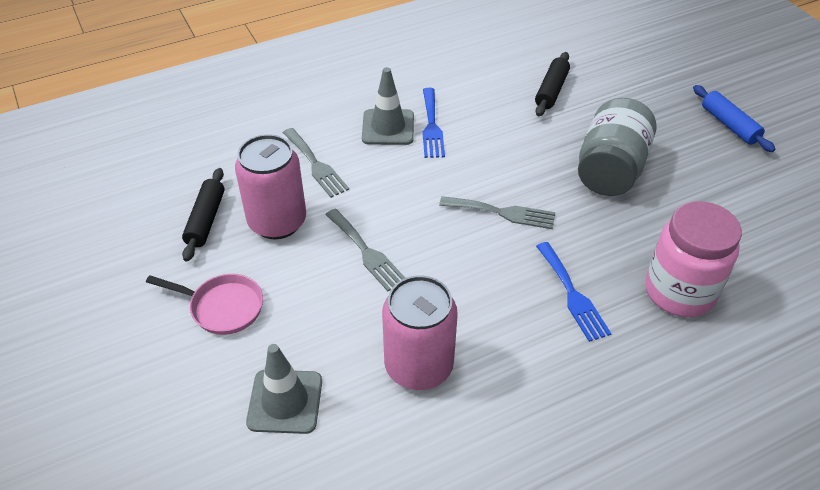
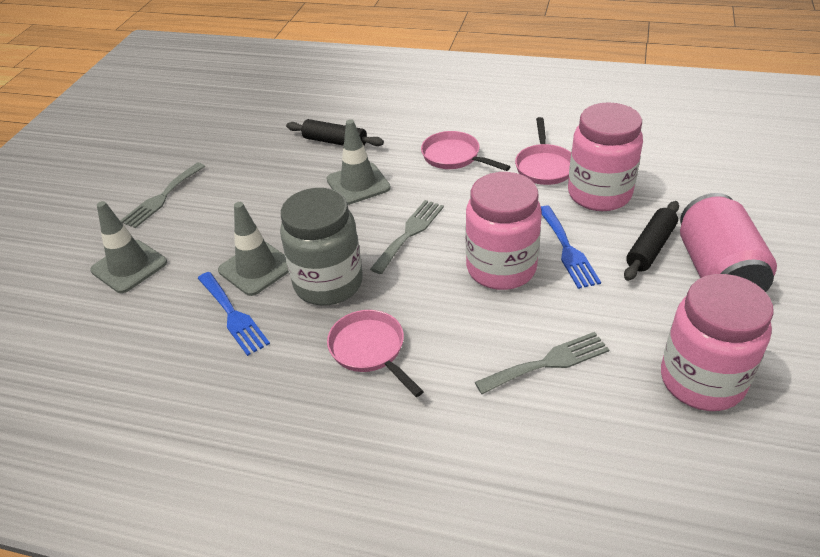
blue rolling pin: 1 -> 0
grey traffic cone: 2 -> 3
pink can: 2 -> 1
pink jar: 1 -> 3
pink pan: 1 -> 3

